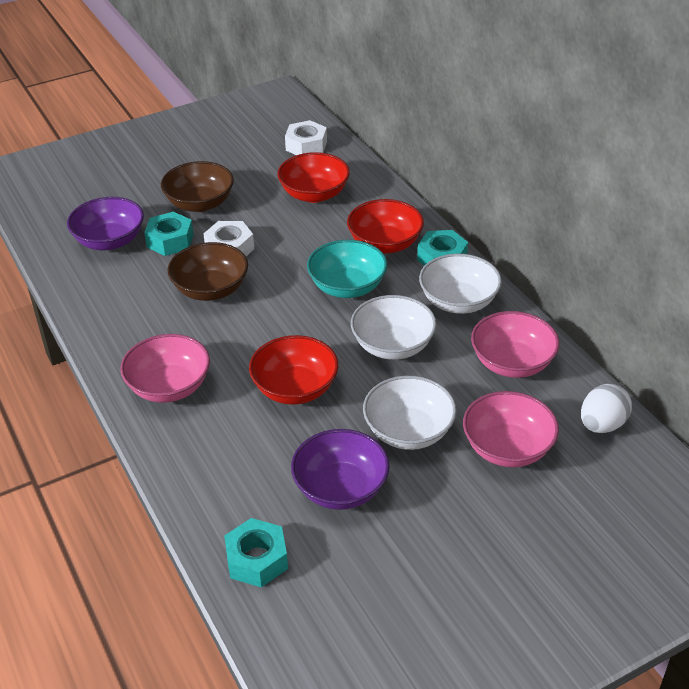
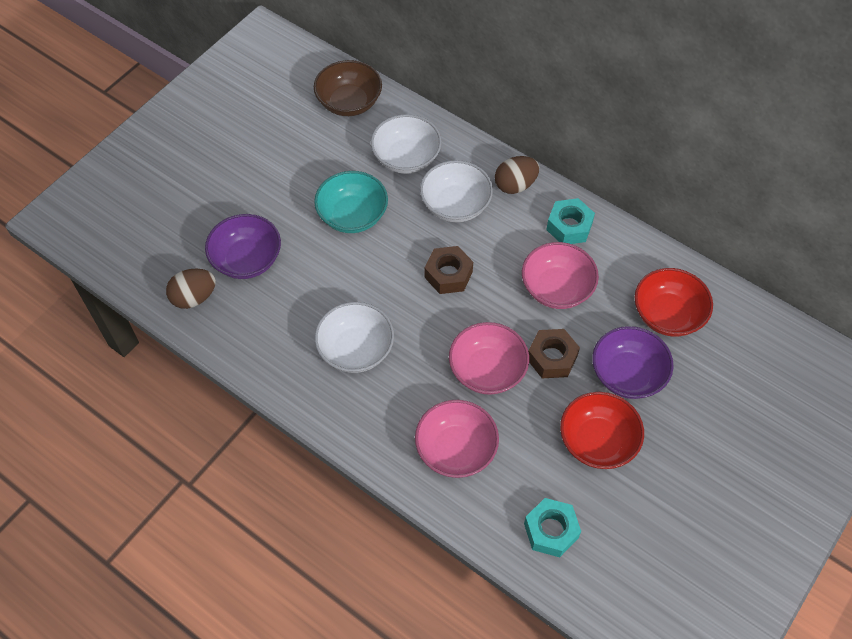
brown bowl: 2 -> 1
brown egg: 0 -> 2
brown nut: 0 -> 2
red bowl: 3 -> 2
turquoise nut: 3 -> 2
white egg: 1 -> 0
white nut: 2 -> 0

